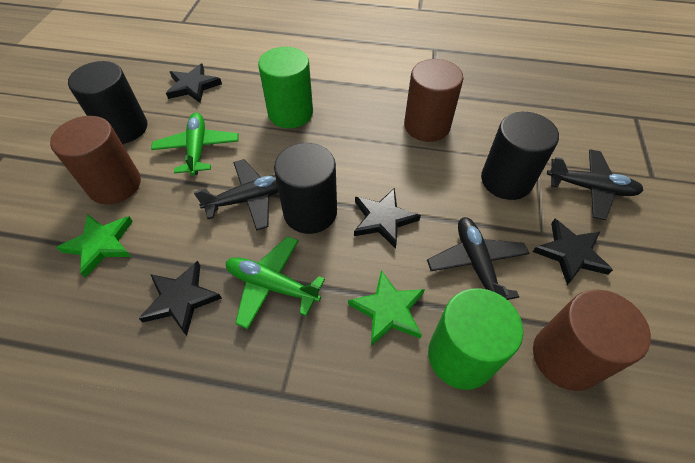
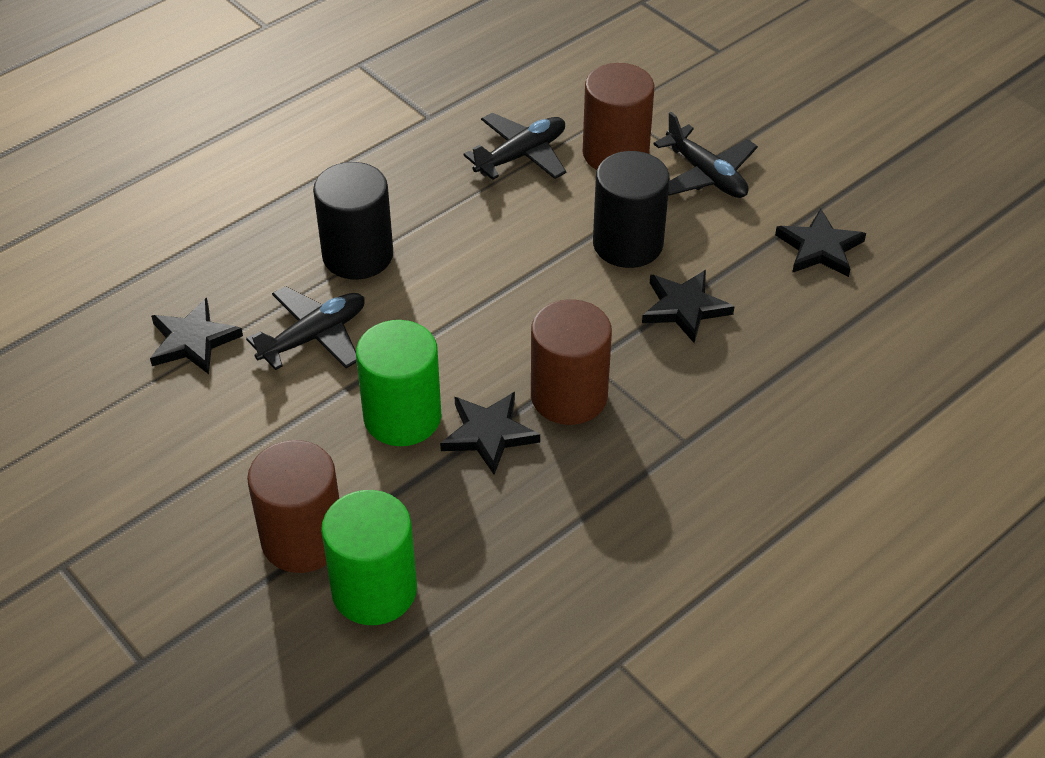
black cylinder: 3 -> 2
green plane: 2 -> 0
green star: 2 -> 0

